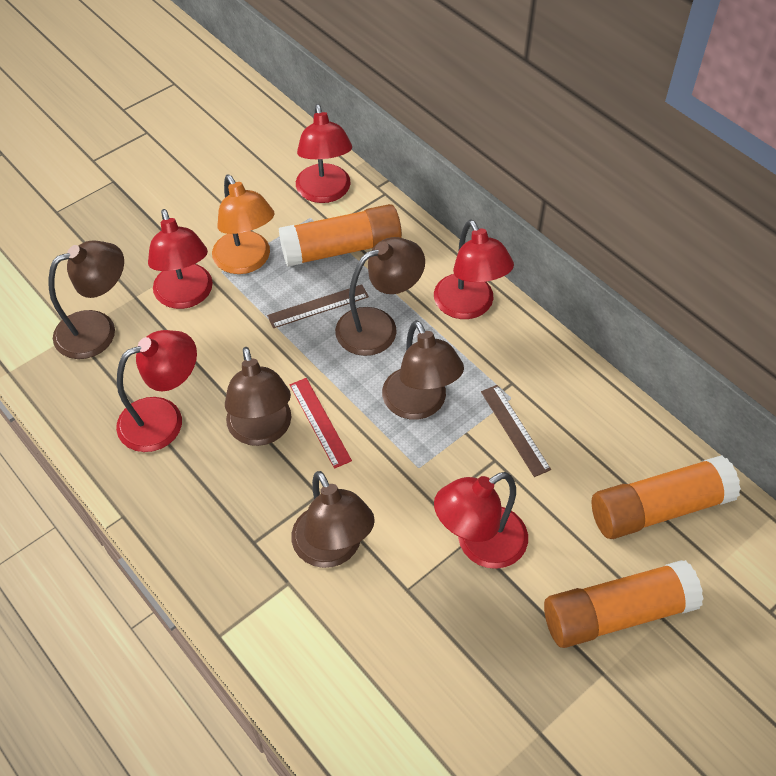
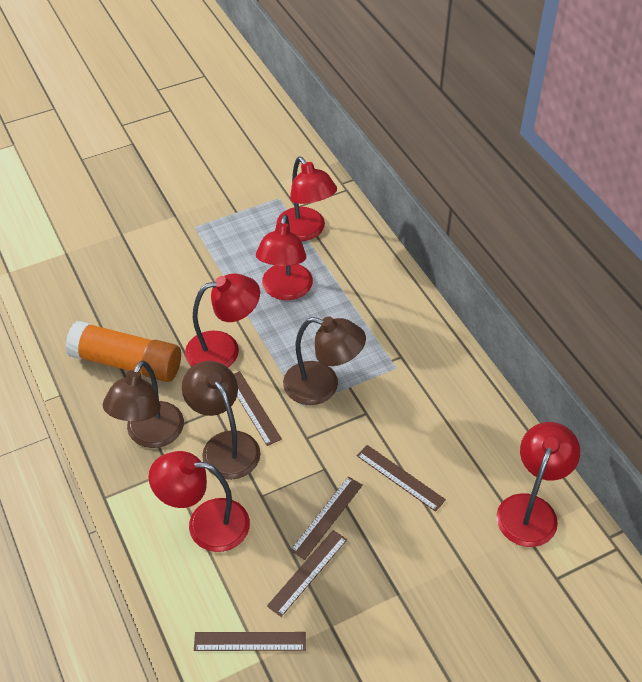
brown lamp: 5 -> 3
brown ruler: 2 -> 5
orange glue stick: 3 -> 1
orange lamp: 1 -> 0
red ruler: 1 -> 0

